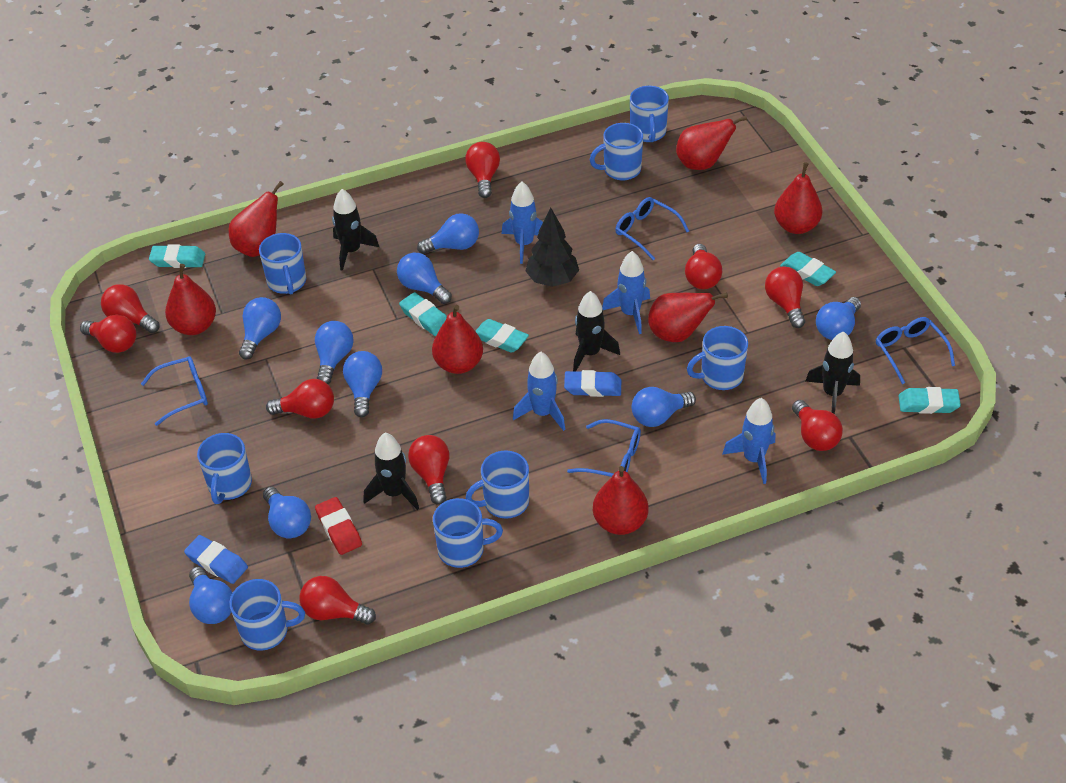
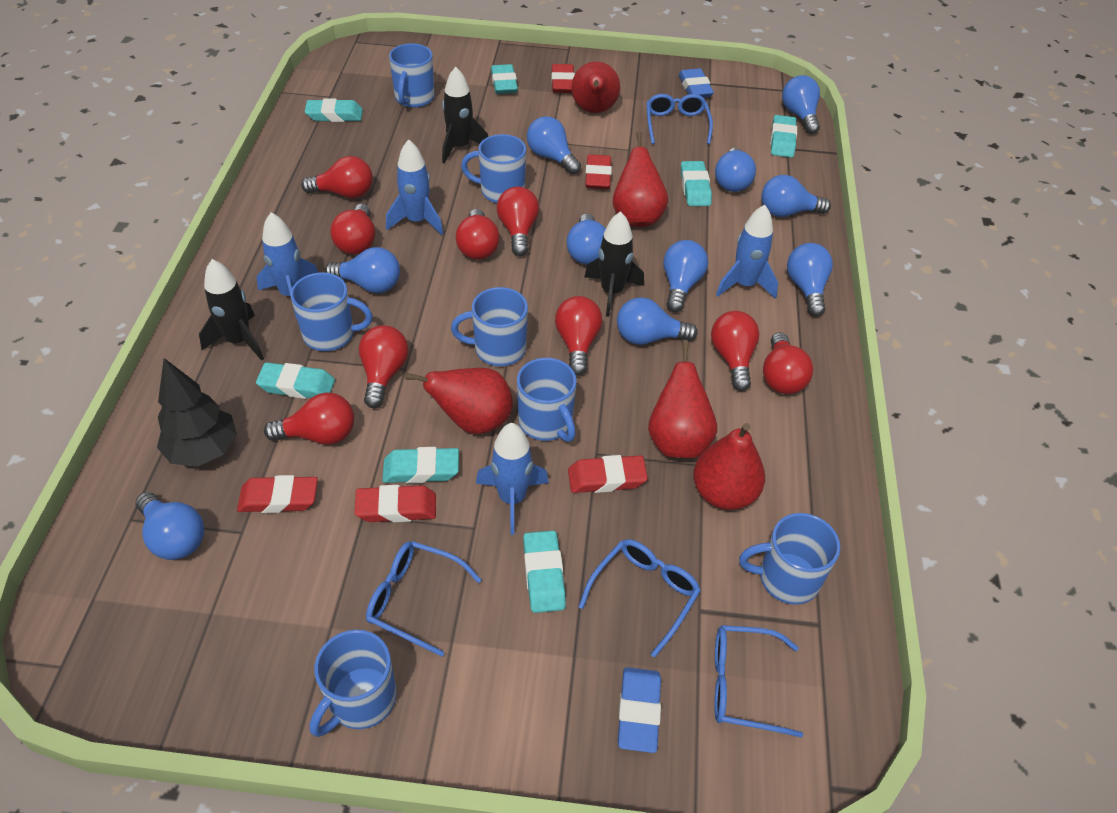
black rocket: 4 -> 3
blue light bulb: 9 -> 10
blue mug: 8 -> 7
red eraser: 1 -> 5
red pear: 7 -> 5
turquoise eraser: 5 -> 7

